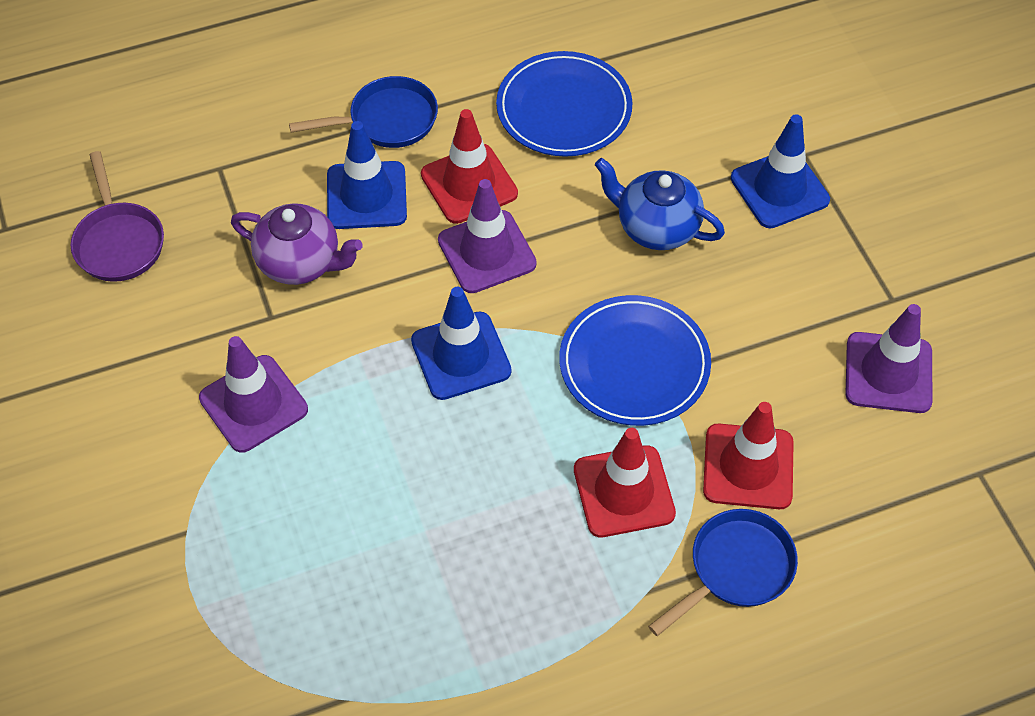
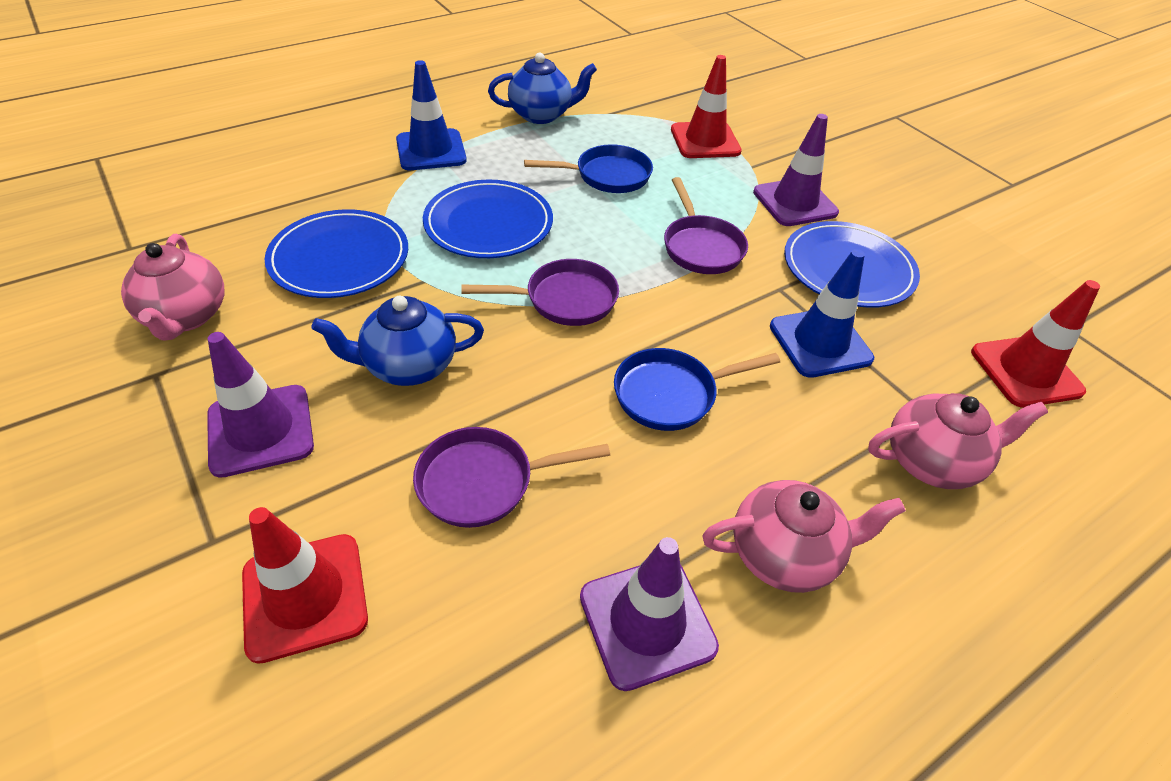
blue plate: 2 -> 3
blue teapot: 1 -> 2
blue traffic cone: 3 -> 2
pink teapot: 0 -> 3
purple pan: 1 -> 3
purple teapot: 1 -> 0

